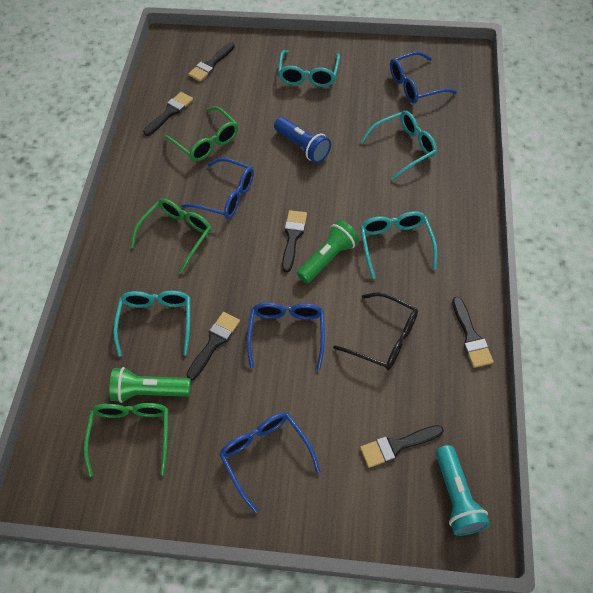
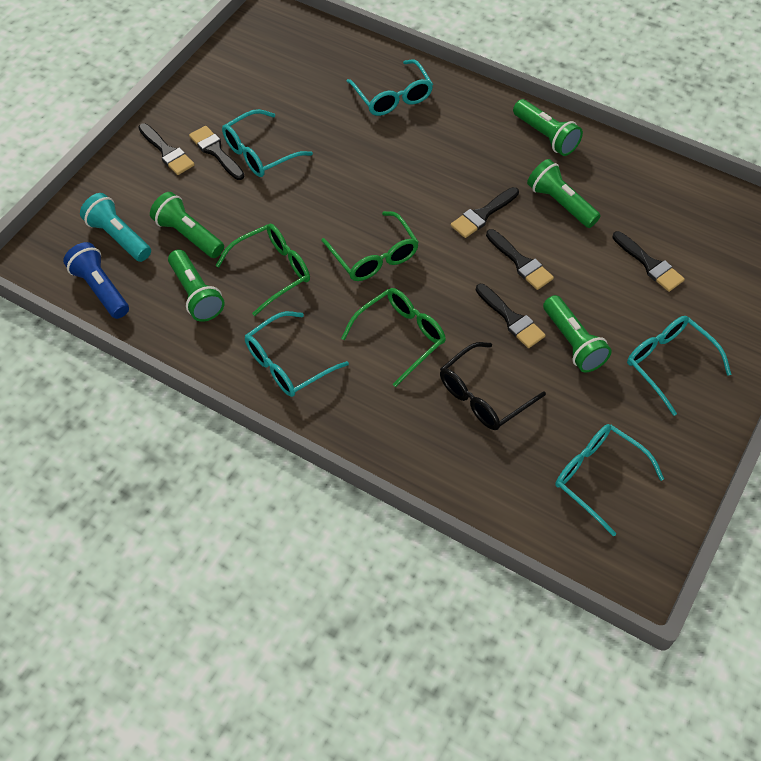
blue glasses: 4 -> 0
green flashlight: 2 -> 5
turquoise glasses: 4 -> 5

